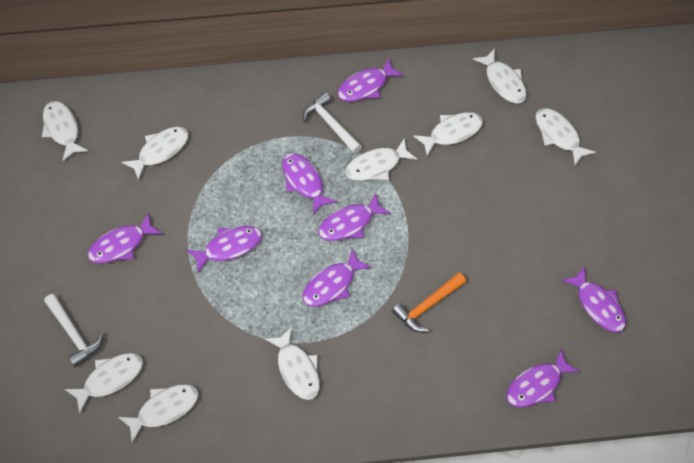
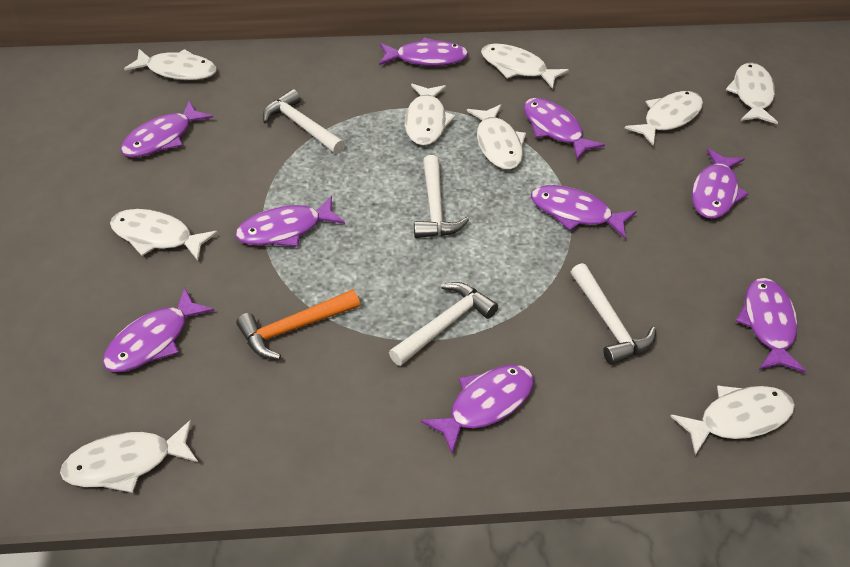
purple fish: 8 -> 9
white hammer: 2 -> 4

